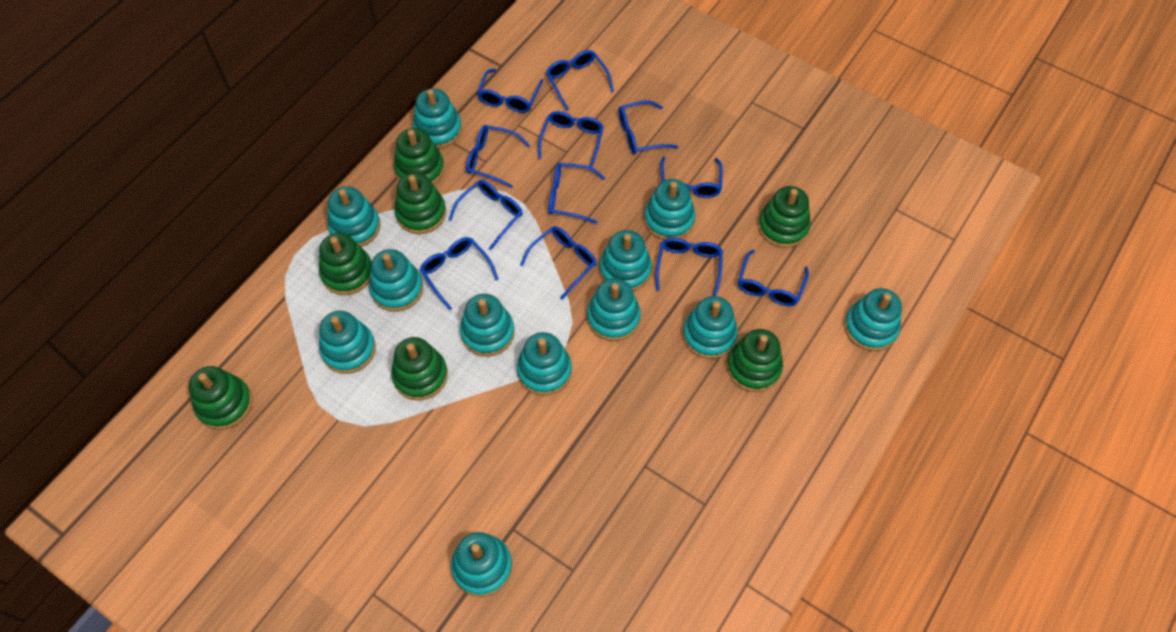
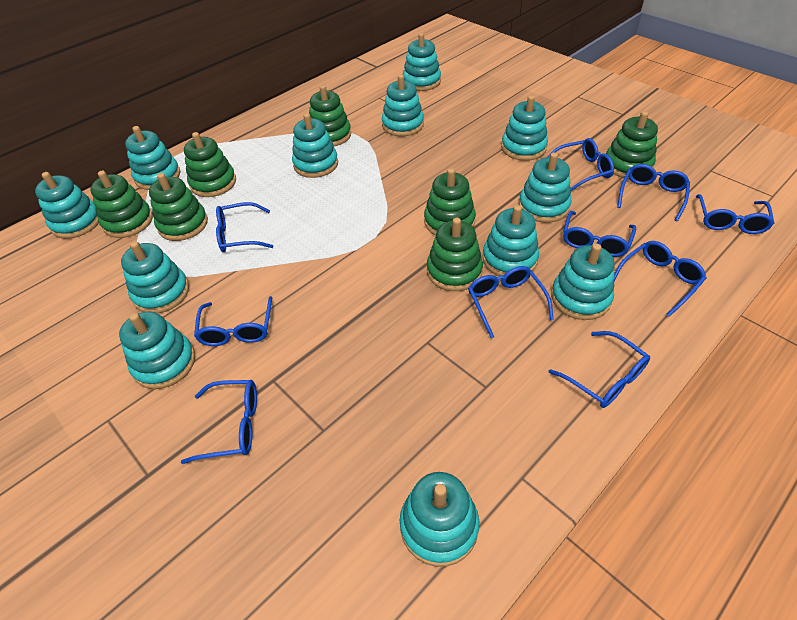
blue glasses: 12 -> 10

